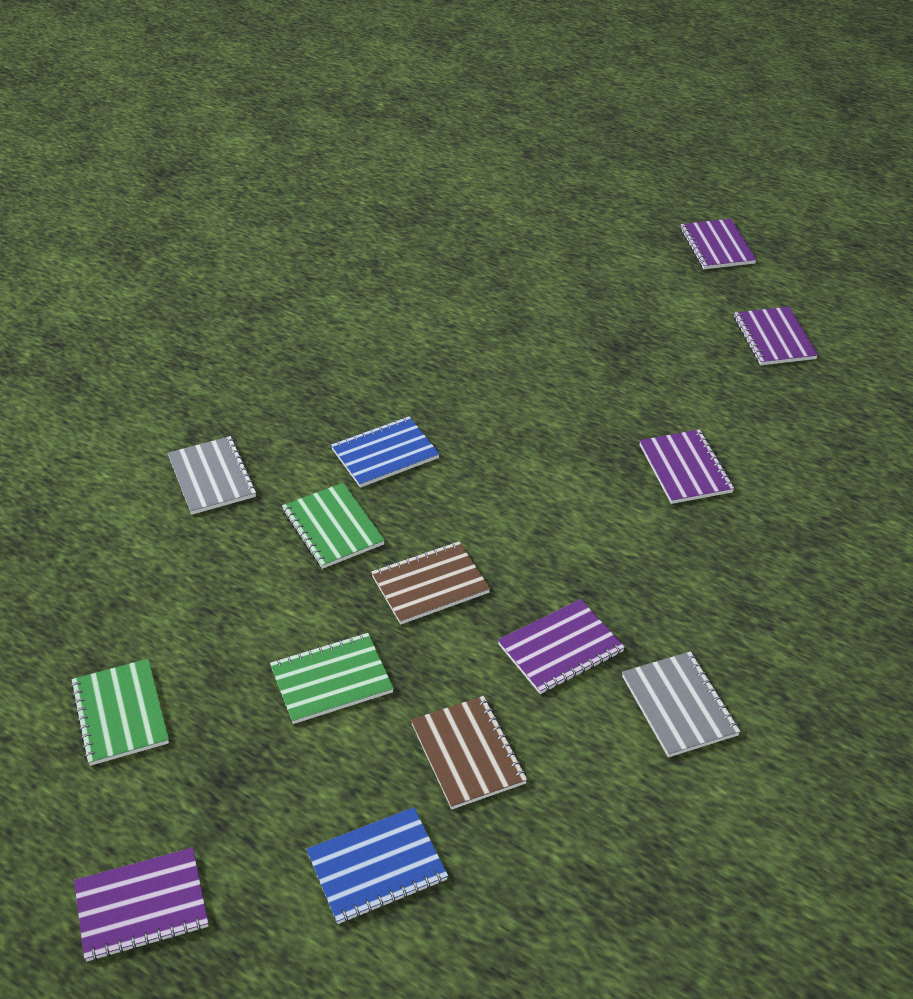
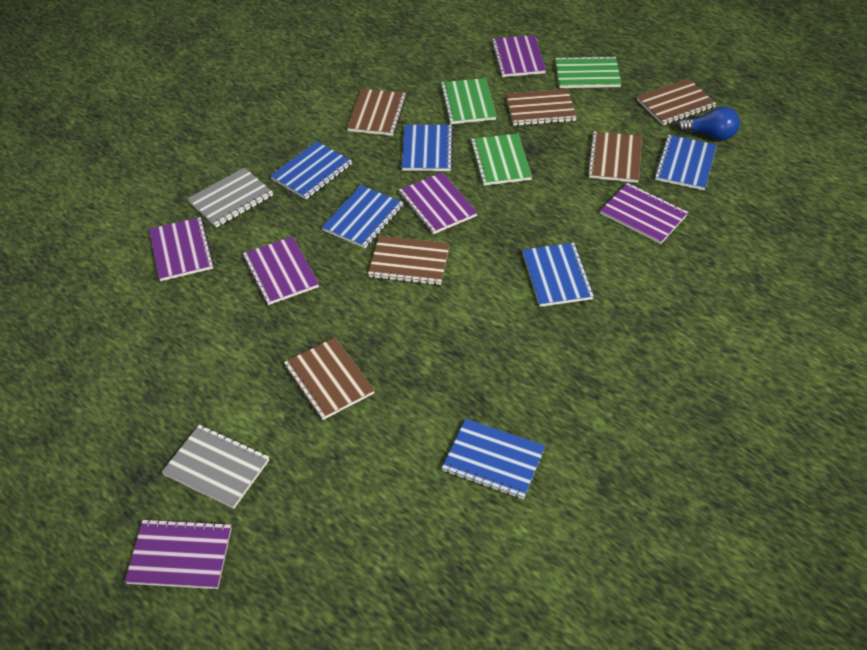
blue light bulb: 0 -> 1
blue notebook: 2 -> 6
brown notebook: 2 -> 6
purple notebook: 5 -> 6

